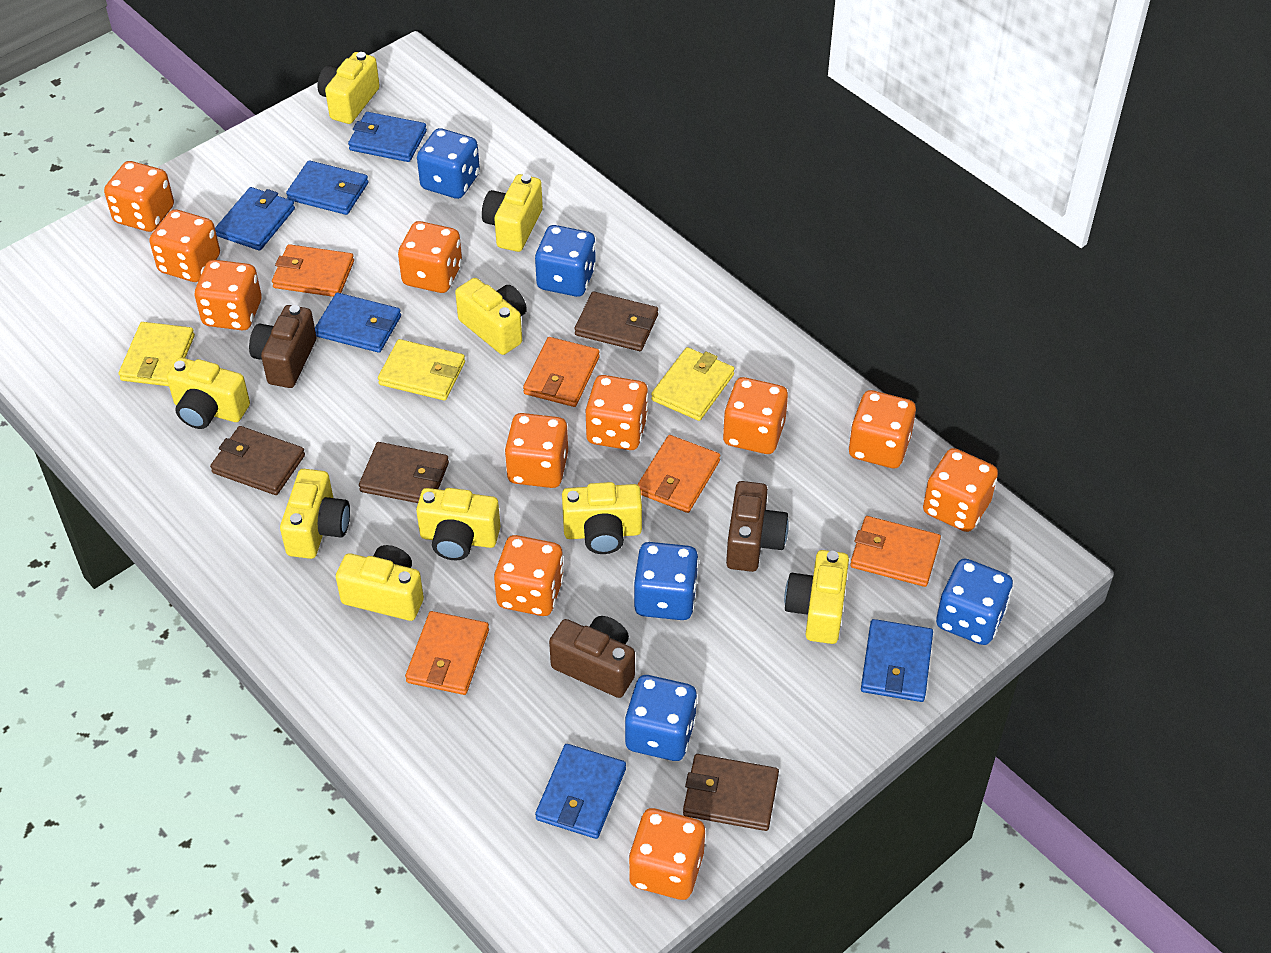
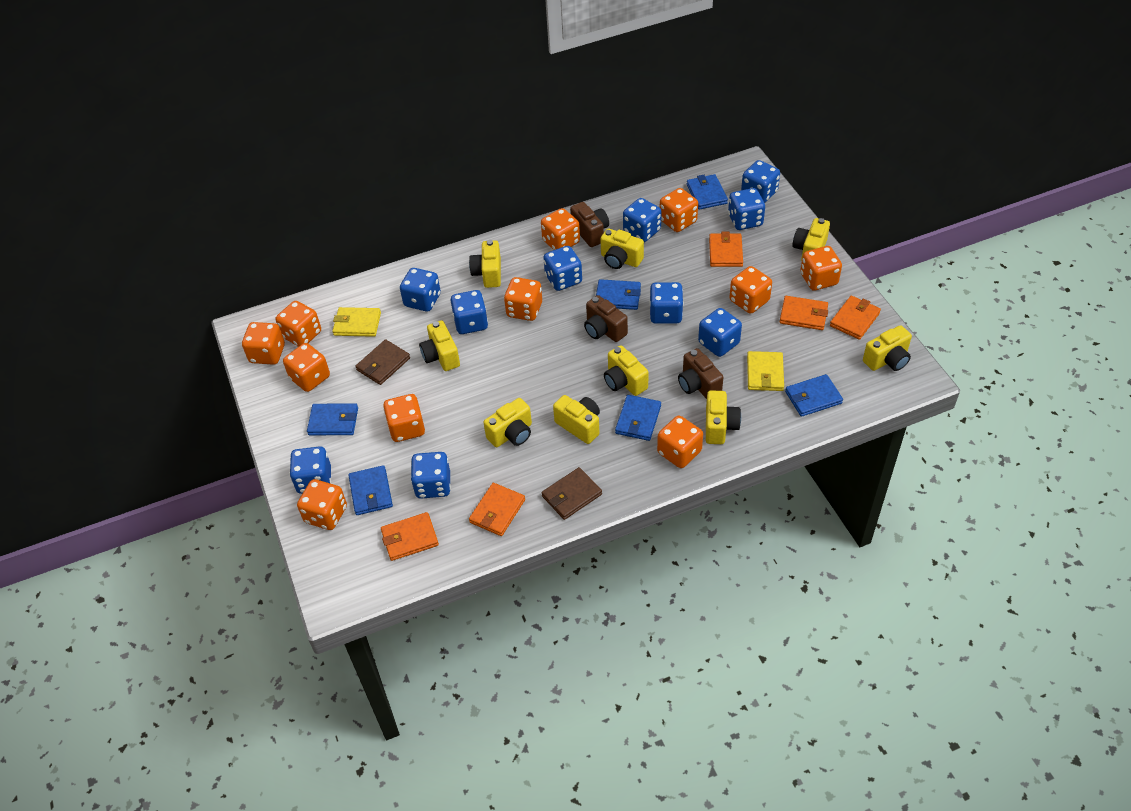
blue dice: 5 -> 10
brown wallet: 4 -> 2
yellow wallet: 3 -> 2

